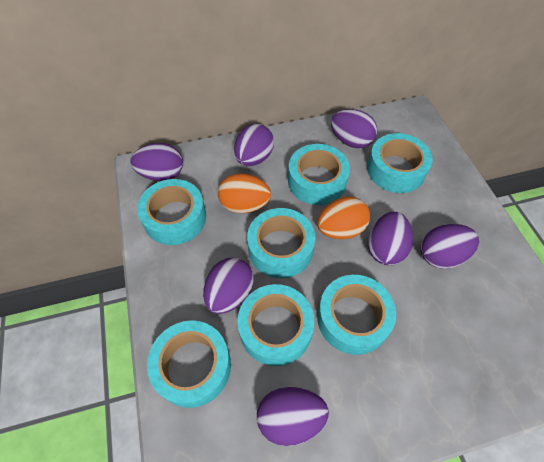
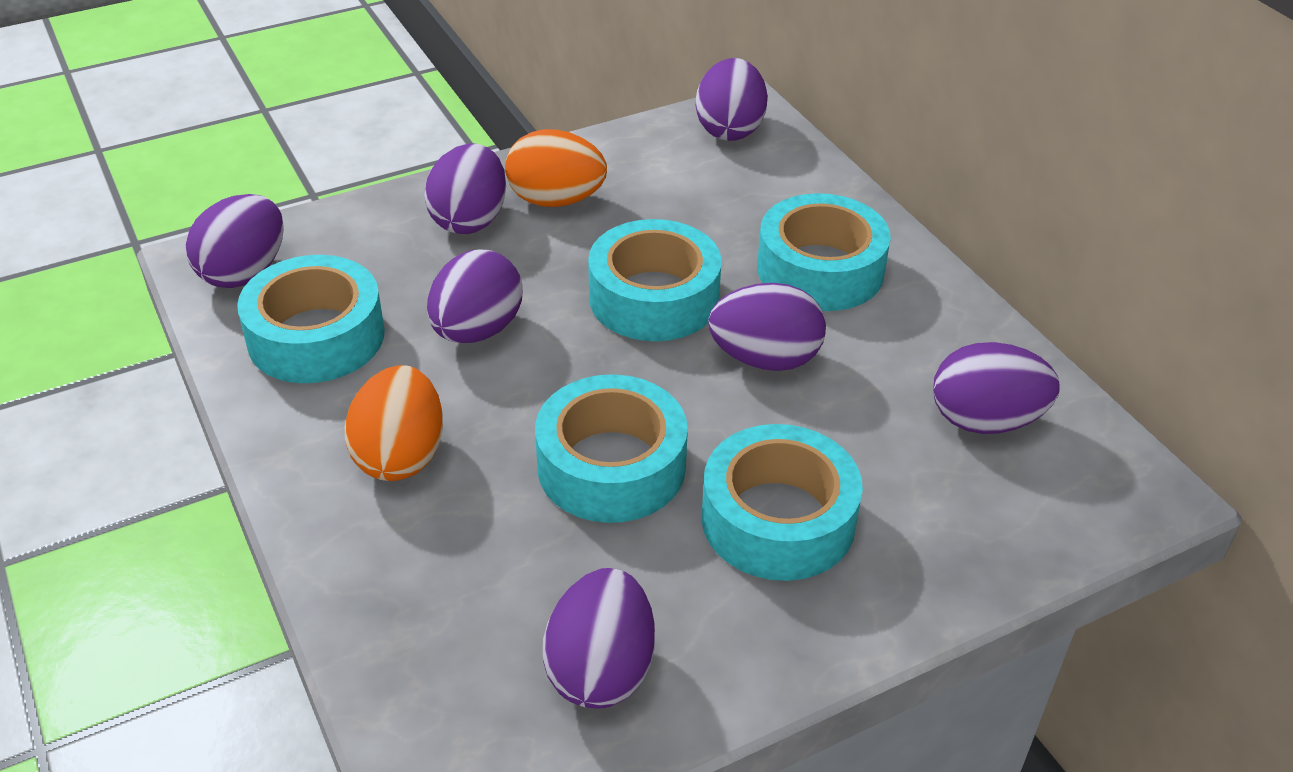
turquoise tape: 7 -> 5

